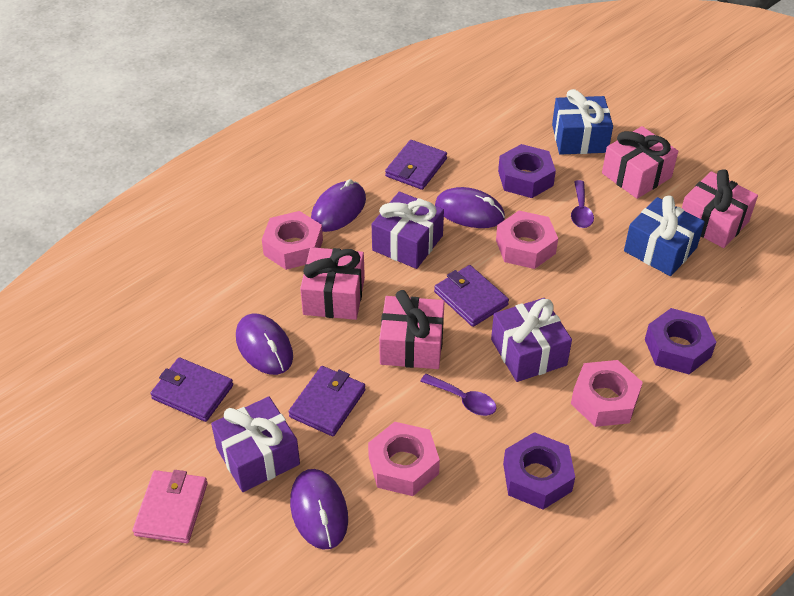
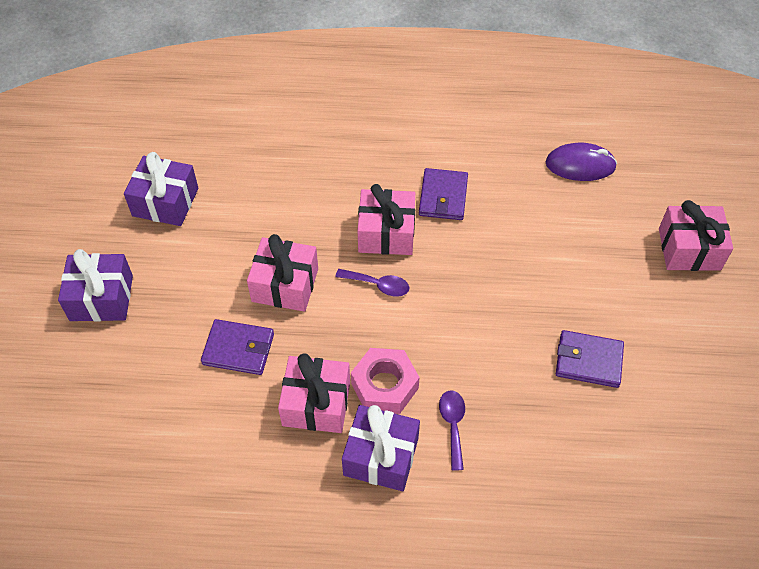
blue gift: 2 -> 0
pink nut: 4 -> 1
pink wallet: 1 -> 0
purple mouse: 4 -> 1
purple nut: 3 -> 0
purple wallet: 4 -> 3

